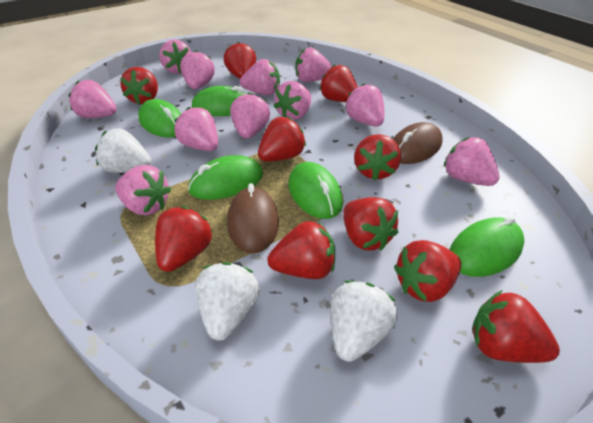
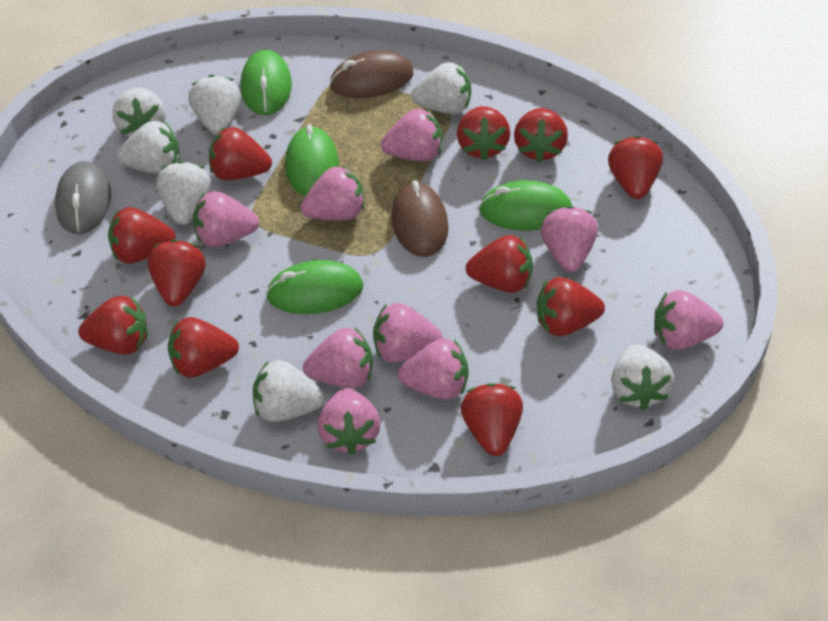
green mouse: 5 -> 4
grey mouse: 0 -> 1
pink strawberry: 11 -> 9
red strawberry: 10 -> 11
white strawberry: 3 -> 7

